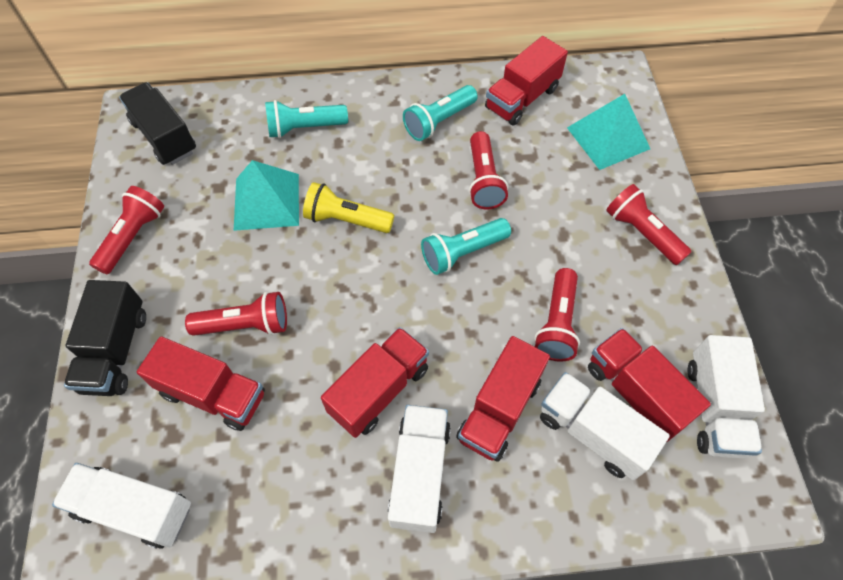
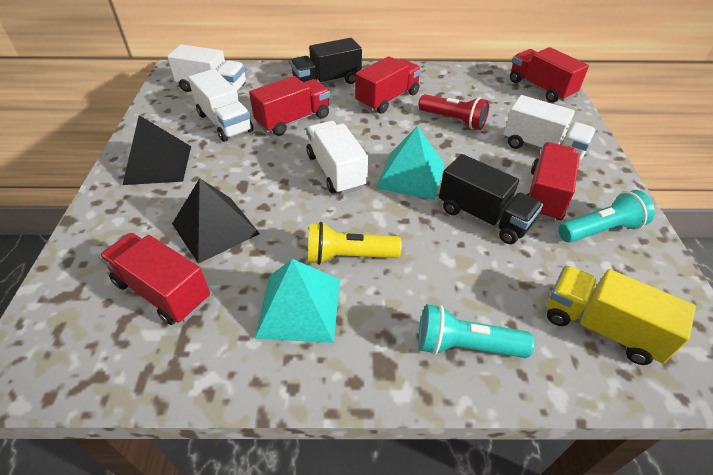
black pyramid: 0 -> 2
red flashlight: 5 -> 1
turquoise flashlight: 3 -> 2
yellow truck: 0 -> 1

